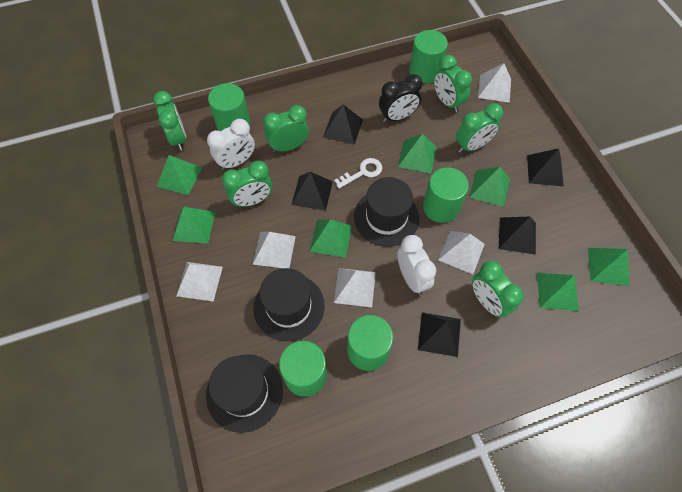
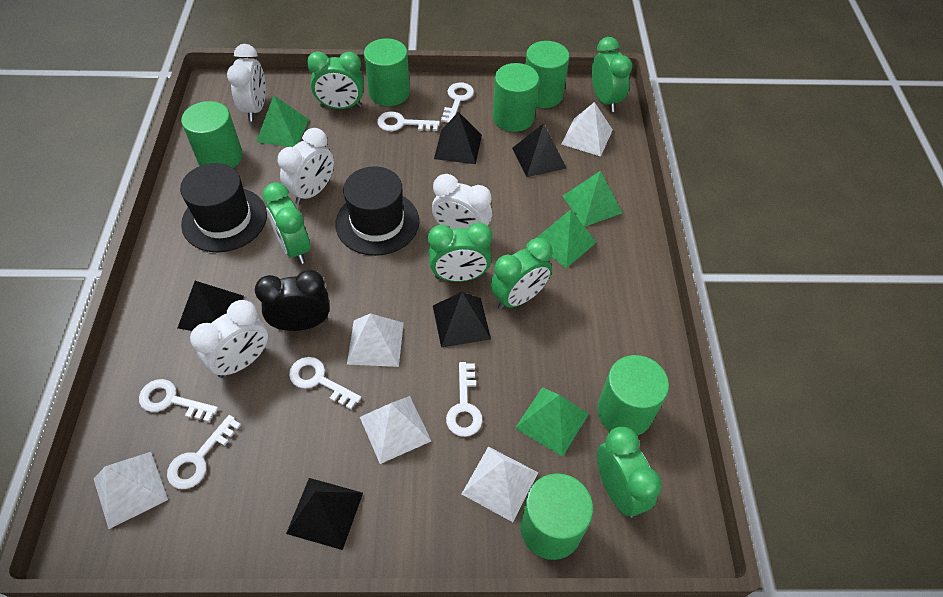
black hat: 3 -> 2
green cylinder: 5 -> 6
green pyramid: 7 -> 4
white clock: 2 -> 4
white key: 1 -> 6

